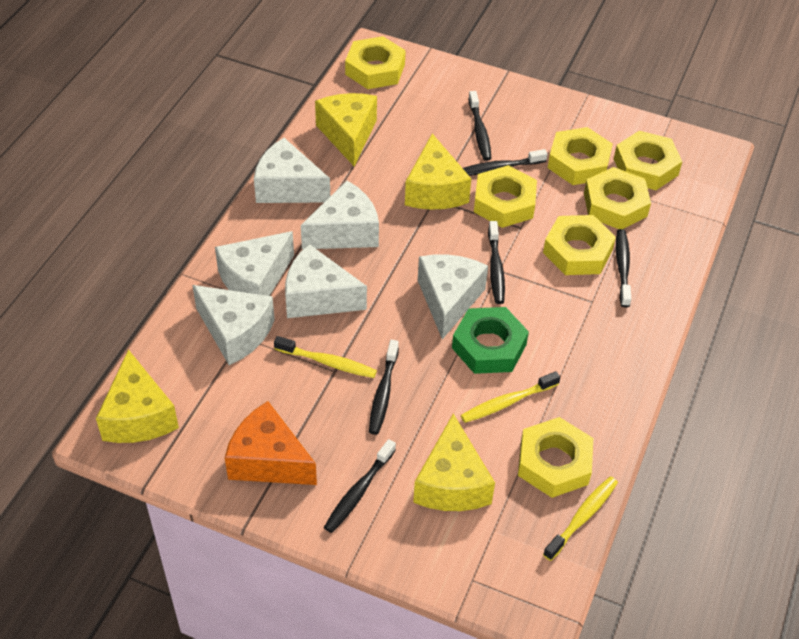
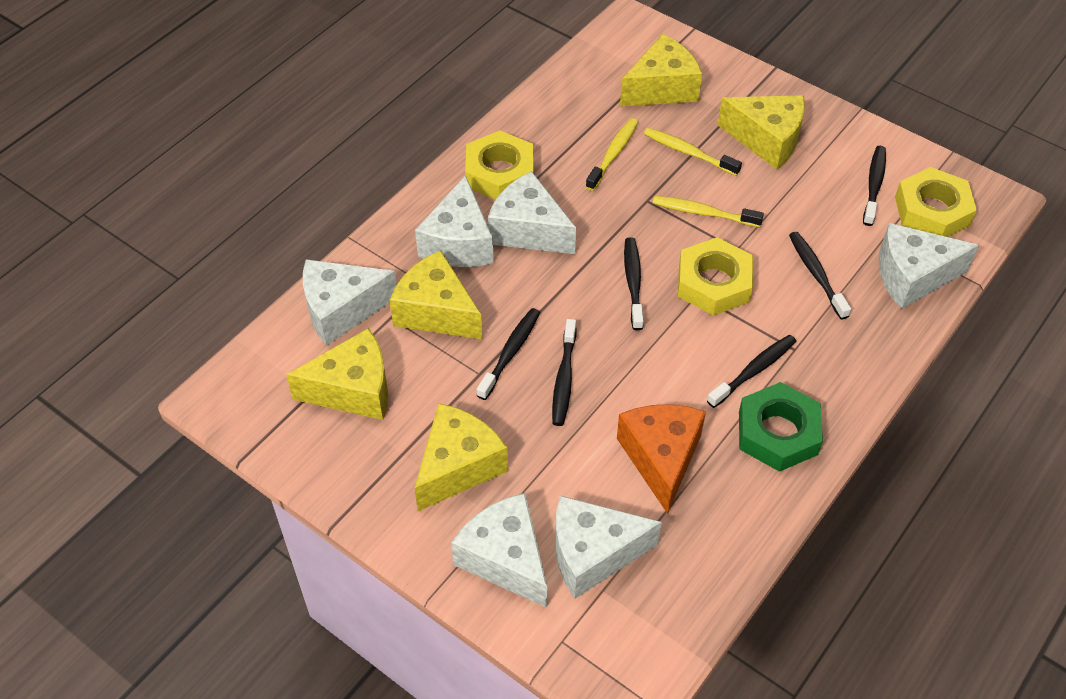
yellow cheese: 4 -> 5
yellow nut: 7 -> 3

